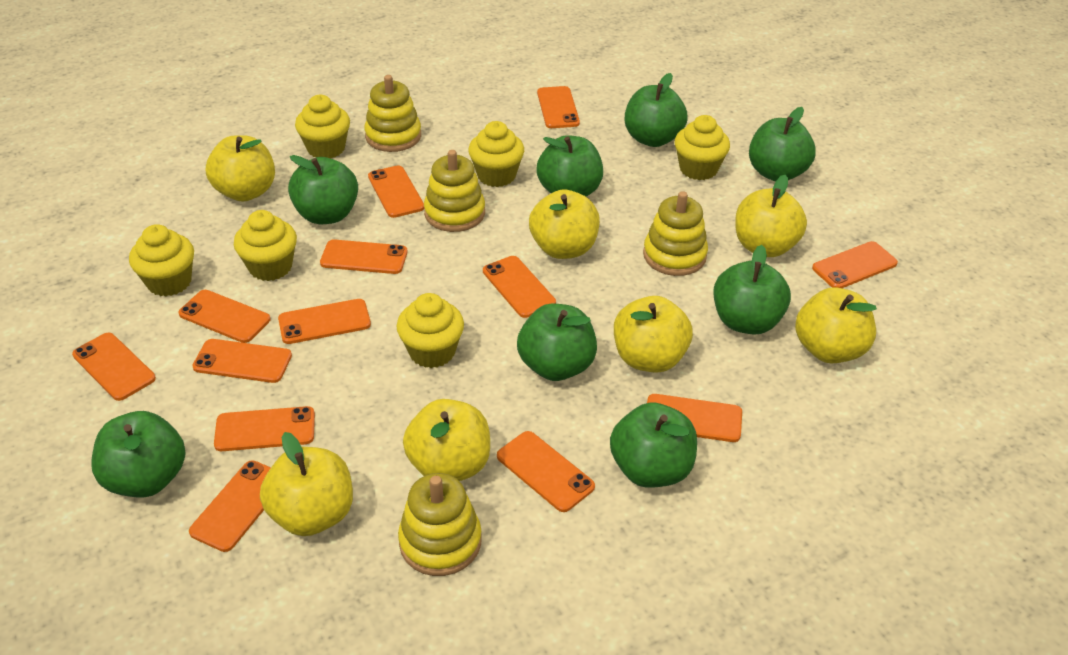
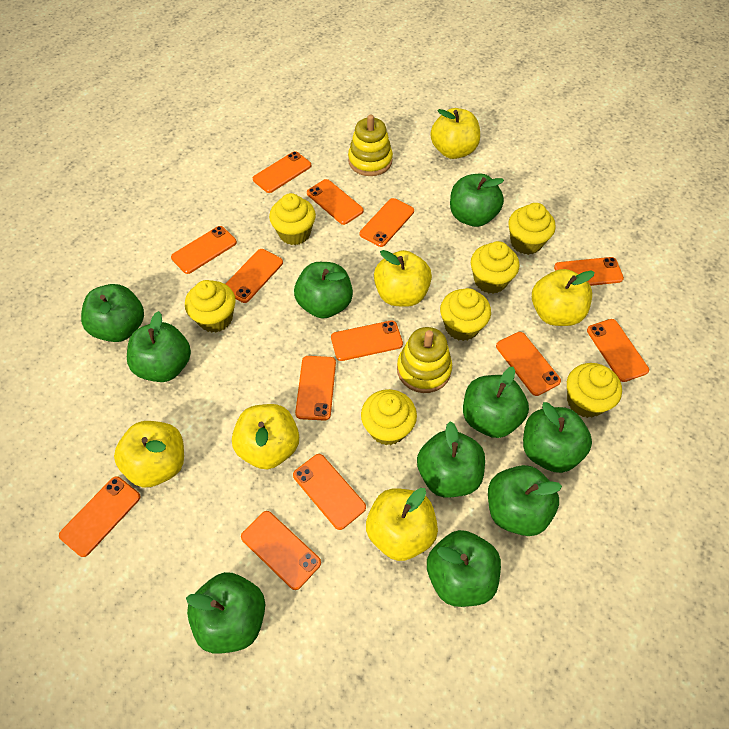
green apple: 8 -> 10
yellow apple: 7 -> 6
yellow cupcake: 6 -> 7
yellow stacking toy: 4 -> 2

